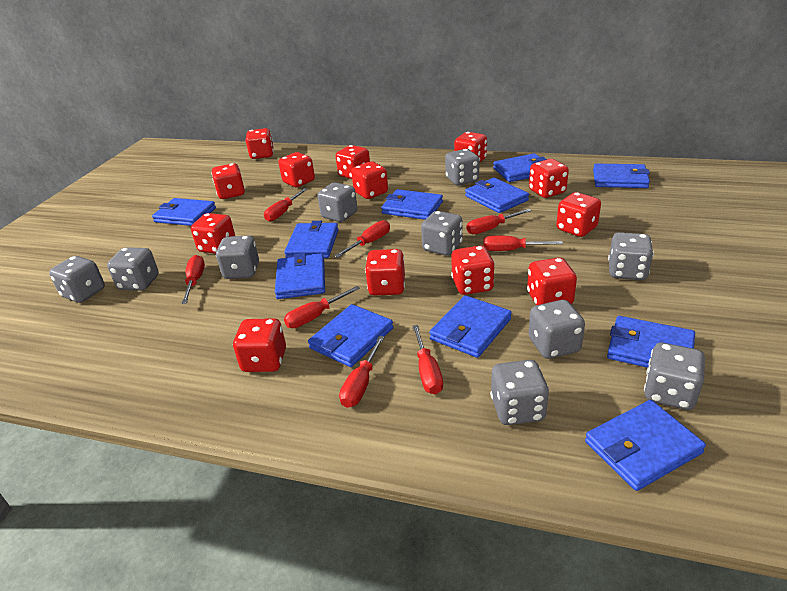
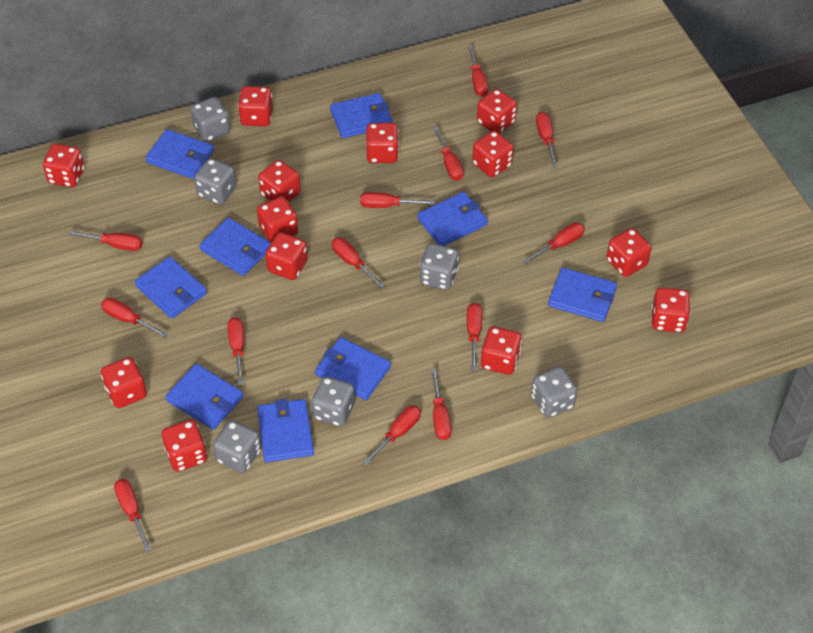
blue wallet: 11 -> 9
grey dice: 10 -> 6
red screwdriver: 8 -> 13

